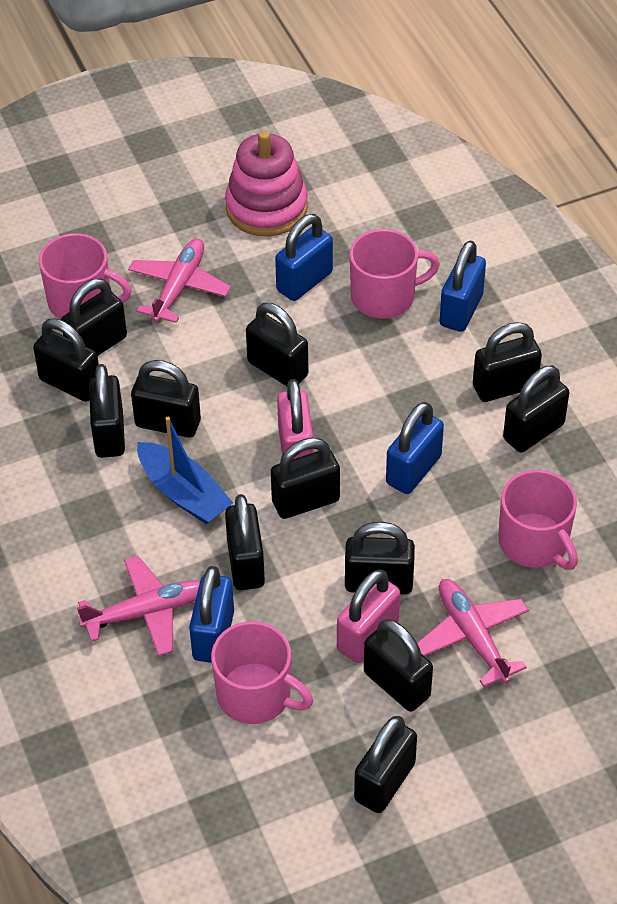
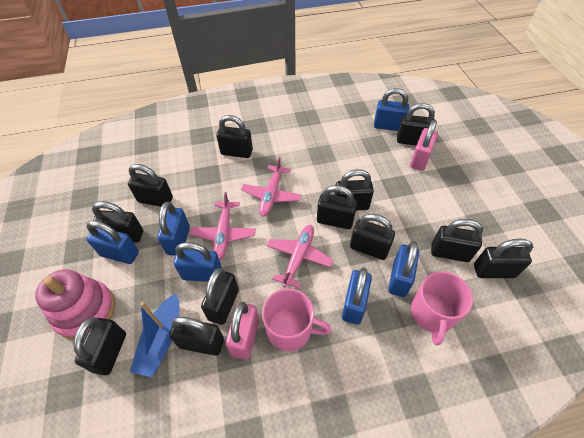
blue padlock: 4 -> 6
pink mug: 4 -> 2

